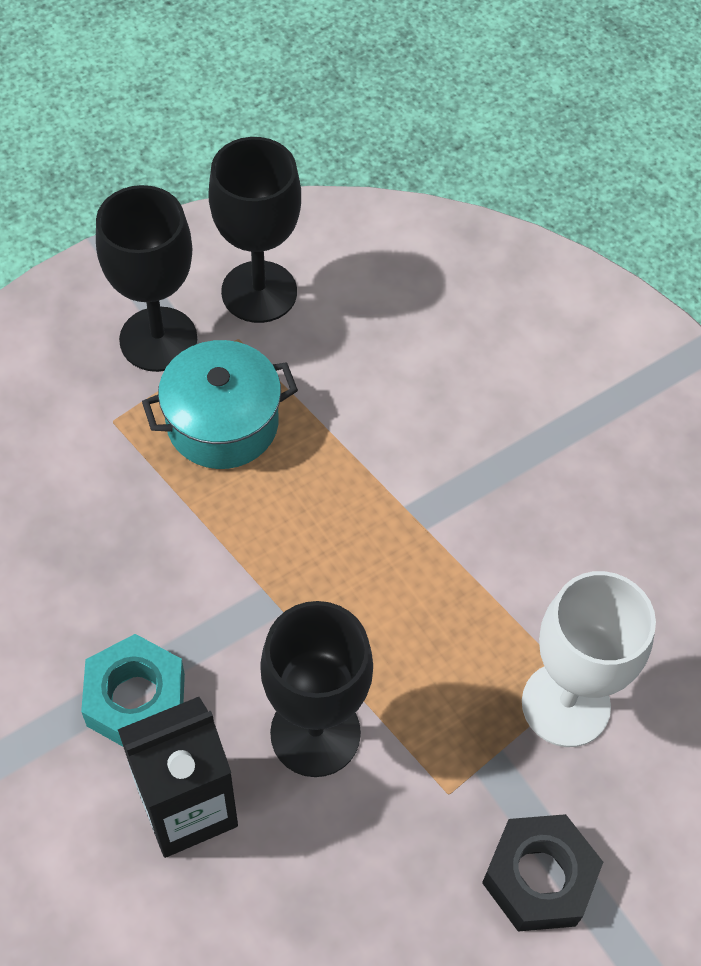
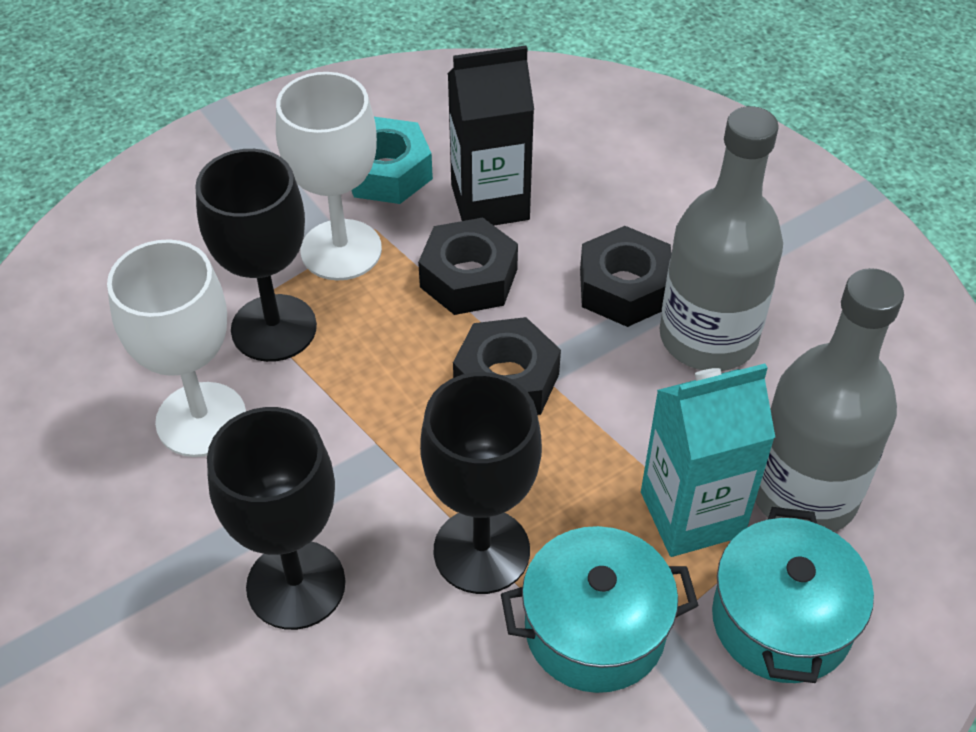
black nut: 1 -> 3
grey bottle: 0 -> 2
turquoise carton: 0 -> 1
turquoise pot: 1 -> 2
white goblet: 1 -> 2

